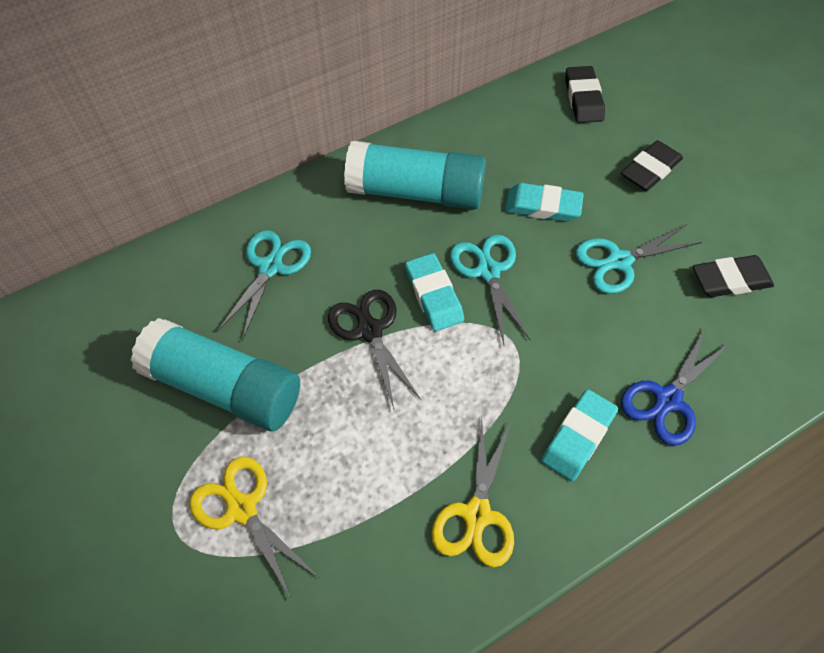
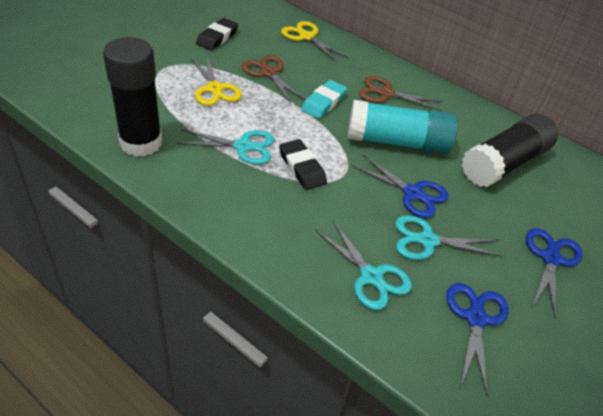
black eraser: 3 -> 2
black glue stick: 0 -> 2
black scissors: 1 -> 0
blue scissors: 1 -> 3
brown scissors: 0 -> 2
turquoise eraser: 3 -> 1
turquoise glue stick: 2 -> 1

